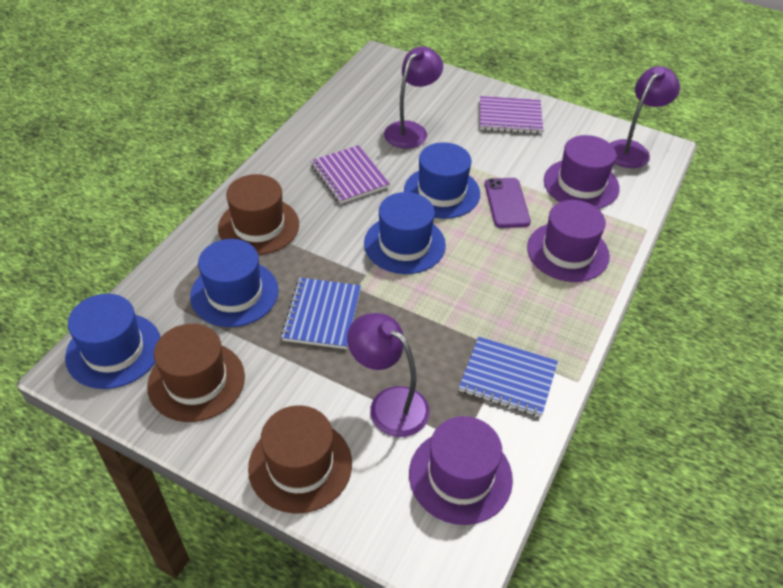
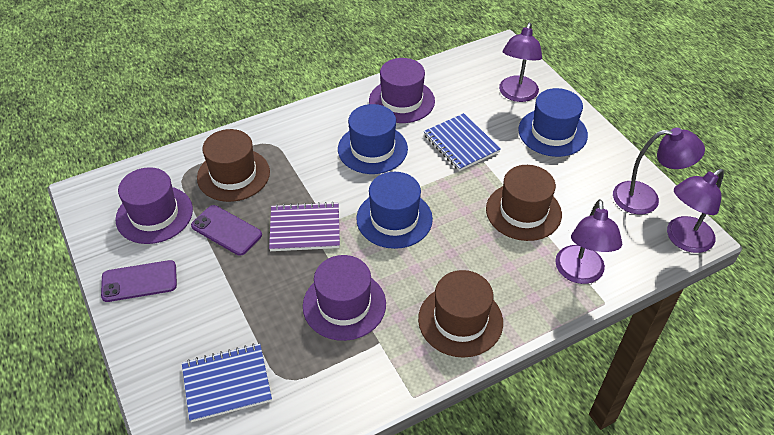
blue hat: 4 -> 3
purple lamp: 3 -> 4
purple notebook: 2 -> 1
purple phone: 1 -> 2

